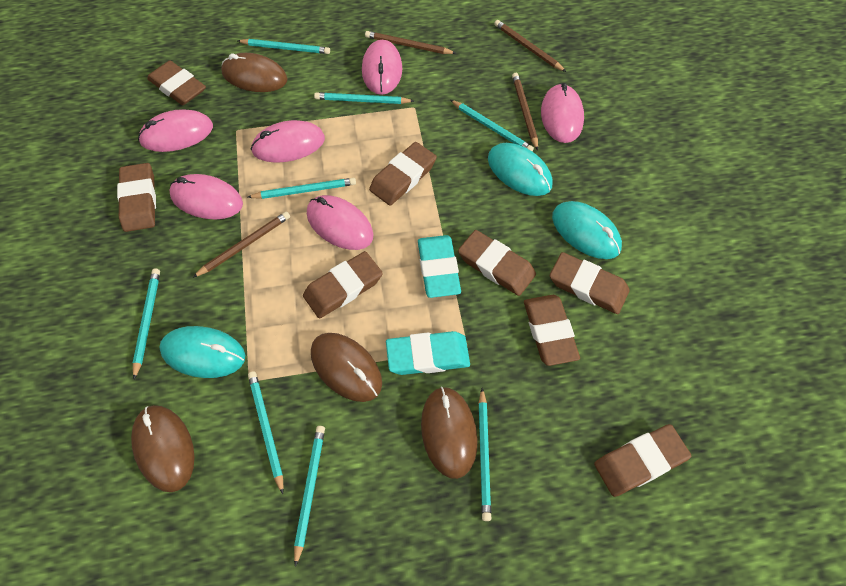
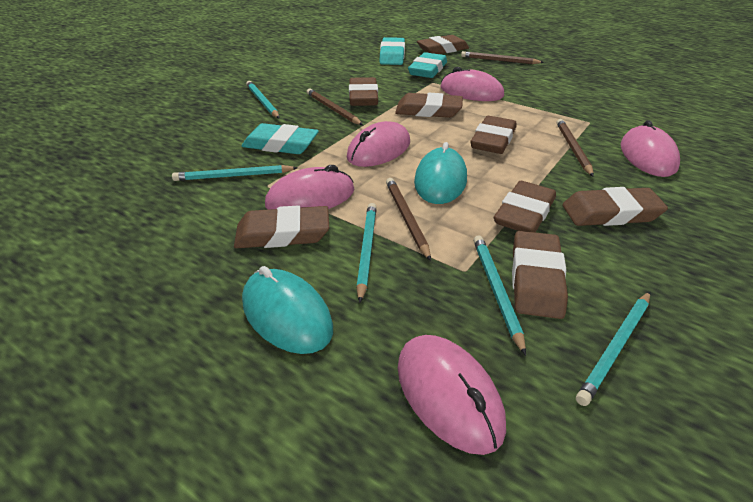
brown mouse: 4 -> 0
pink mouse: 6 -> 5
turquoise eraser: 2 -> 3
turquoise mouse: 3 -> 2
turquoise pencil: 8 -> 5

